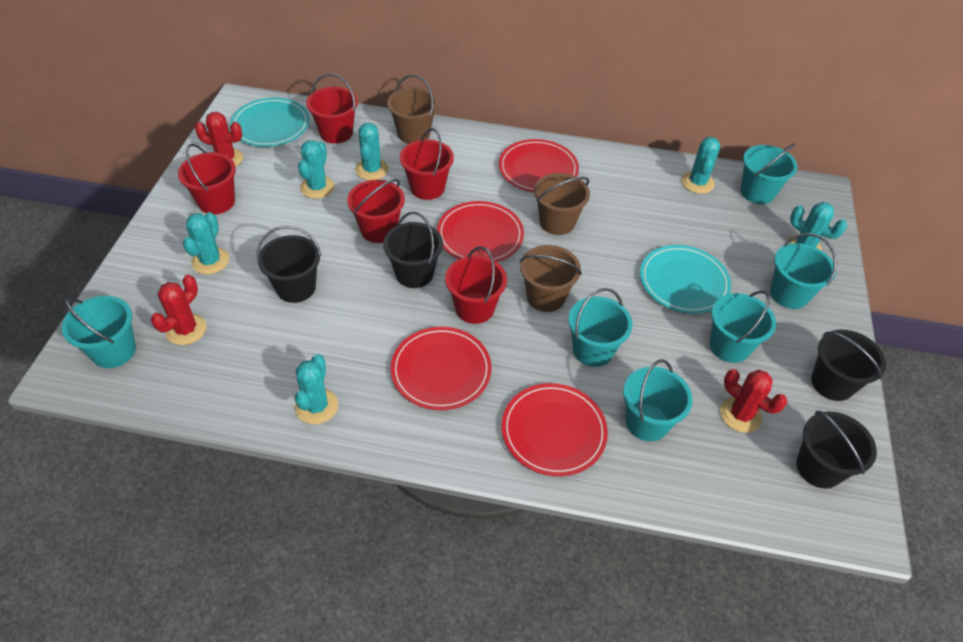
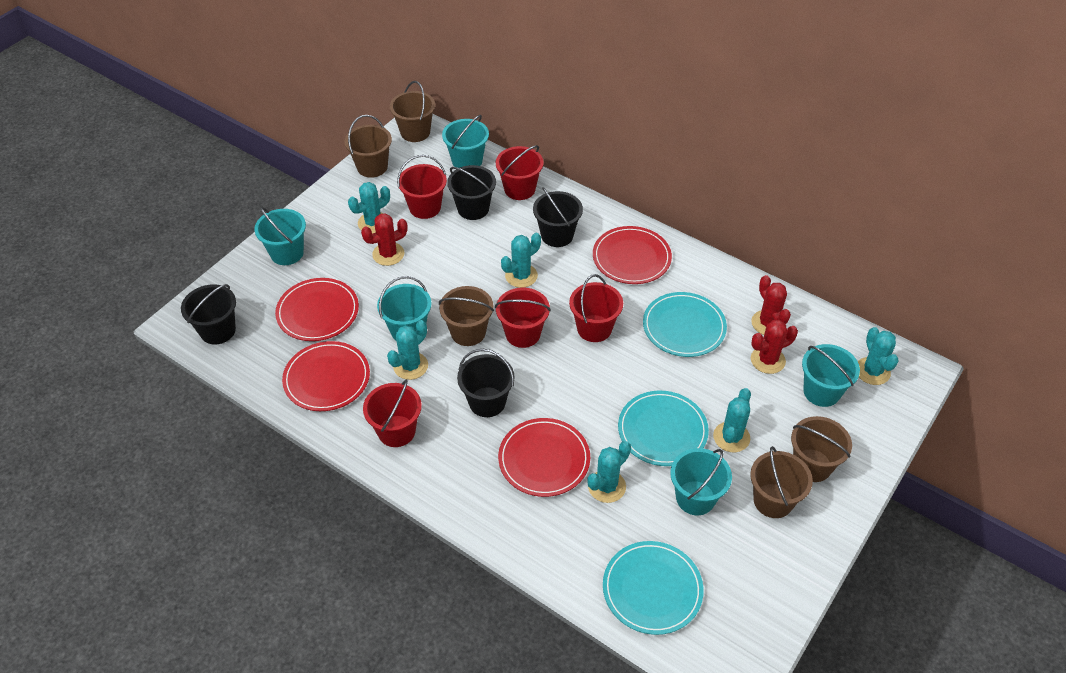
brown bucket: 3 -> 5
turquoise bucket: 6 -> 5
turquoise plate: 2 -> 3

